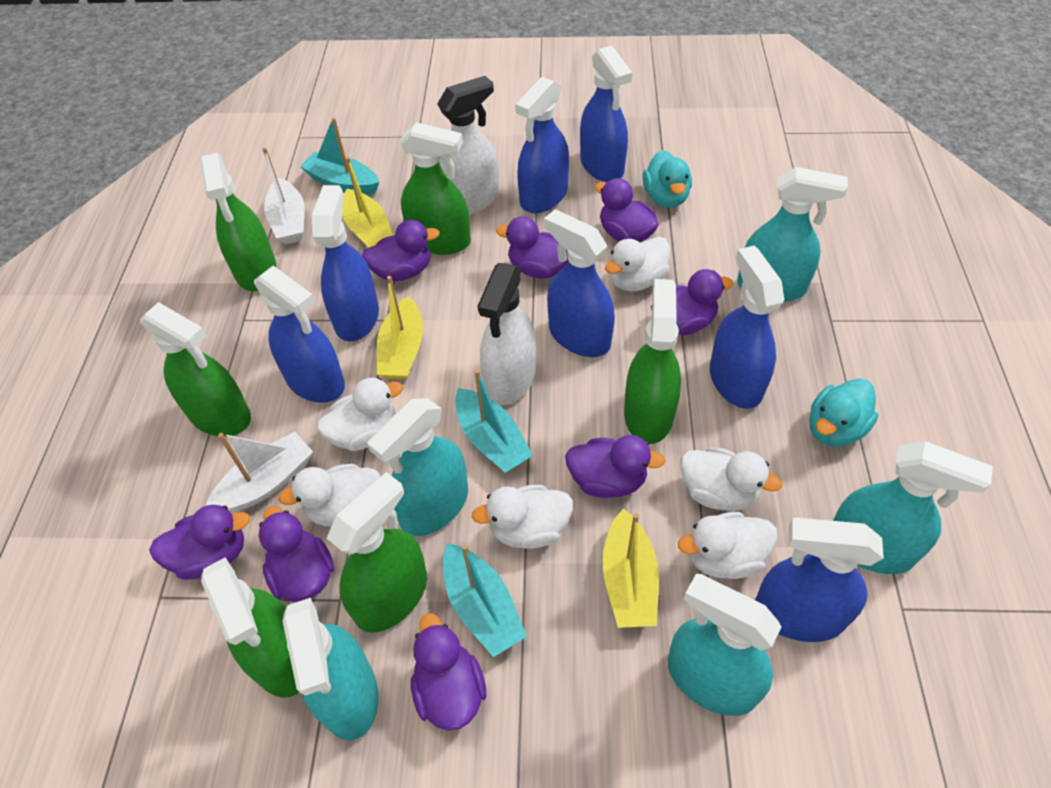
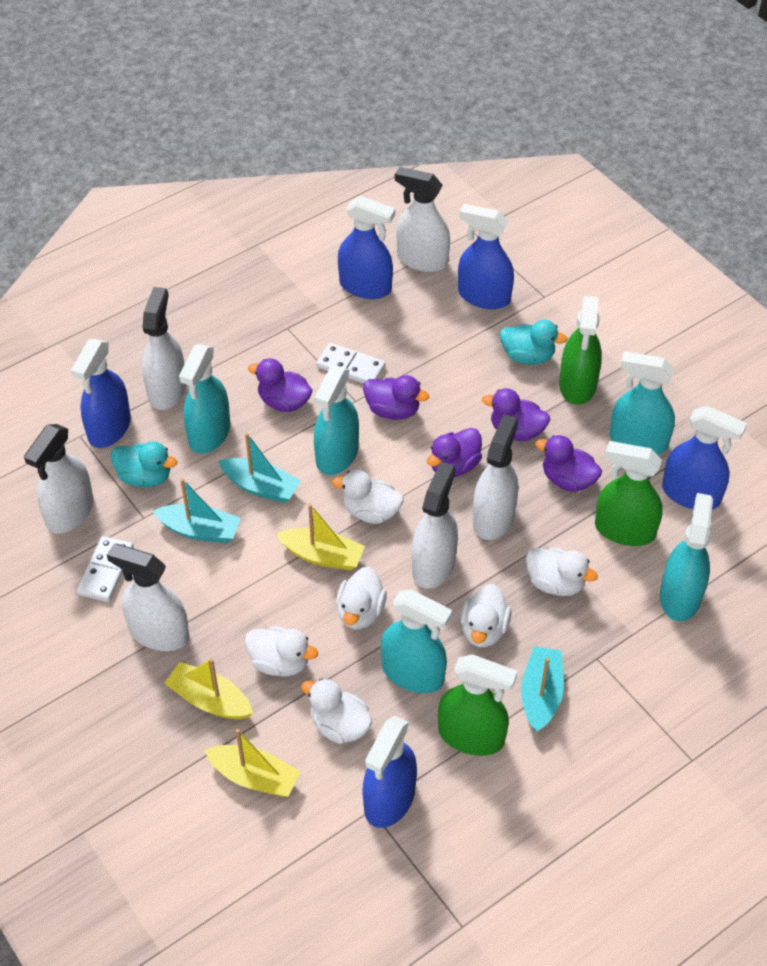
blue spray bottle: 7 -> 5
green spray bottle: 6 -> 3
purple duck: 8 -> 5
white boat: 2 -> 0
white domino: 0 -> 2
white spray bottle: 2 -> 6

